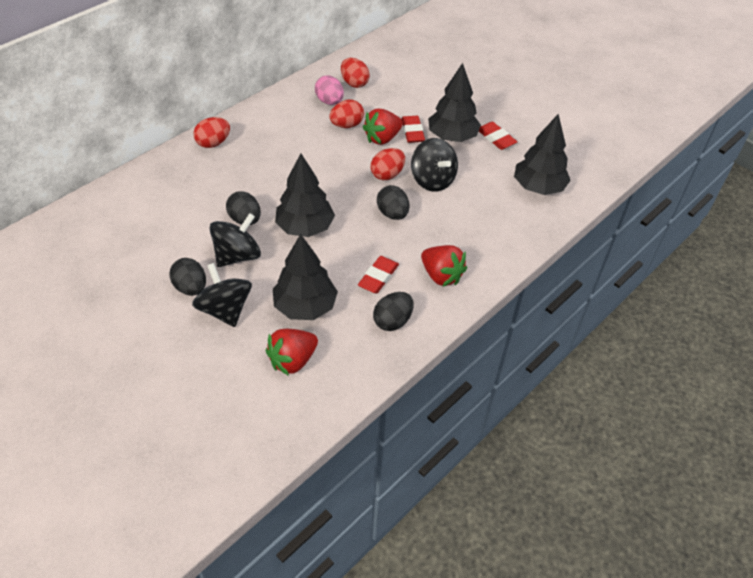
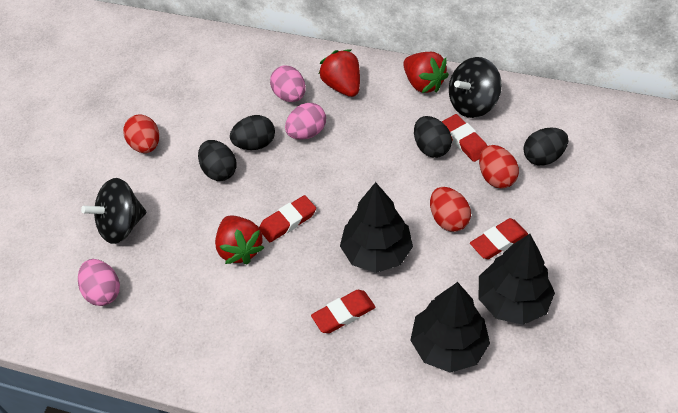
black spinning top: 3 -> 2
black tree: 4 -> 3
pink egg: 1 -> 3
red egg: 4 -> 3
red eraser: 3 -> 4

